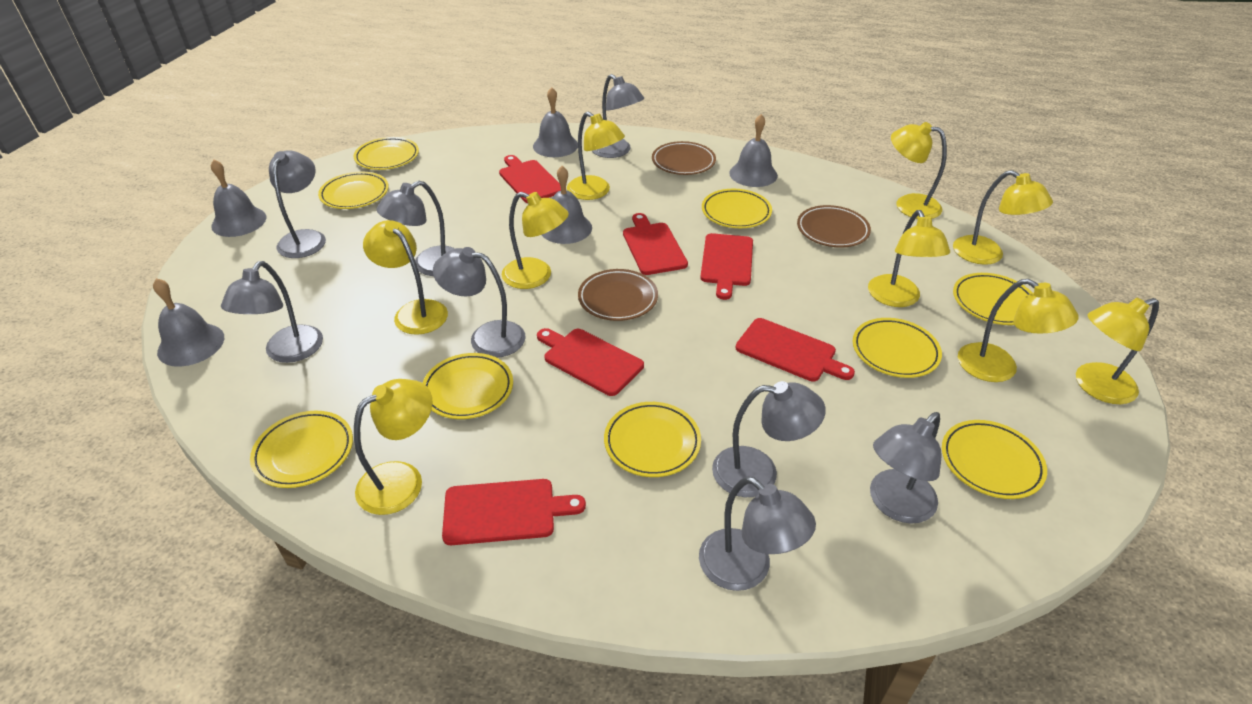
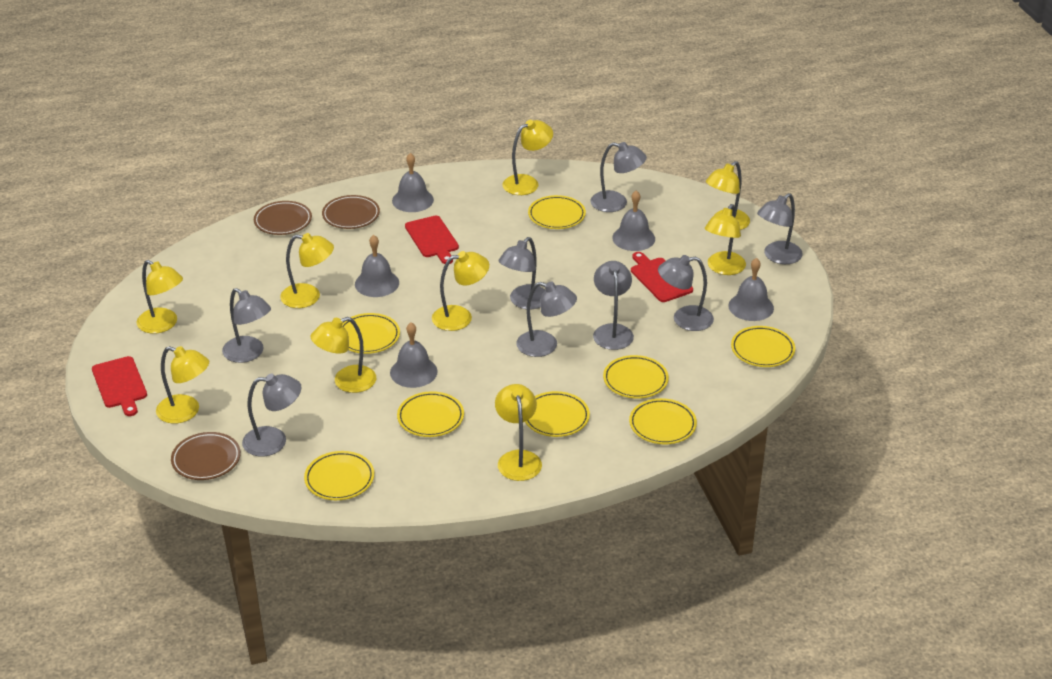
red cutting board: 6 -> 3
yellow plate: 9 -> 8

